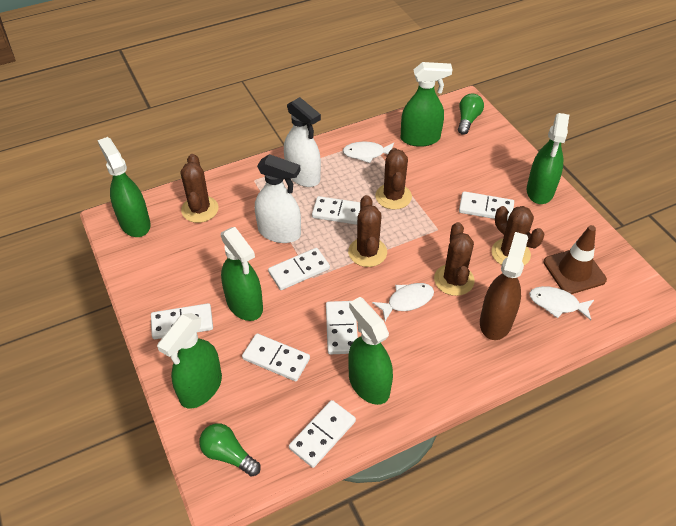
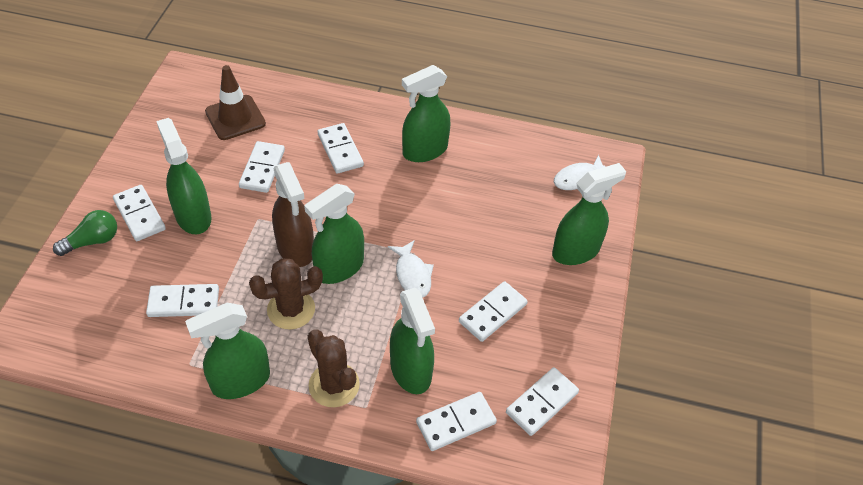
brown cactus: 5 -> 2
green light bulb: 2 -> 1
white fish: 3 -> 2
white spray bottle: 2 -> 0

